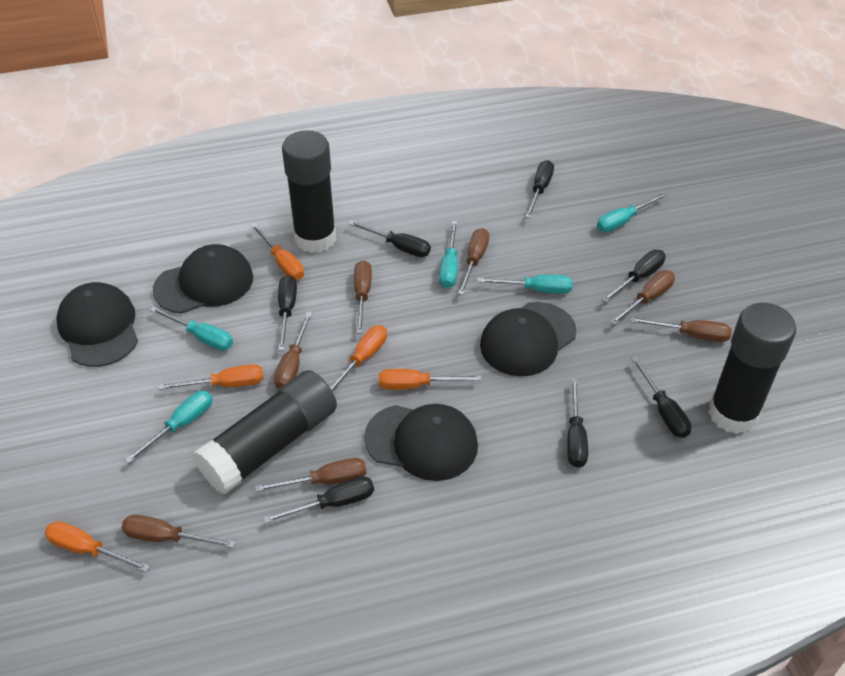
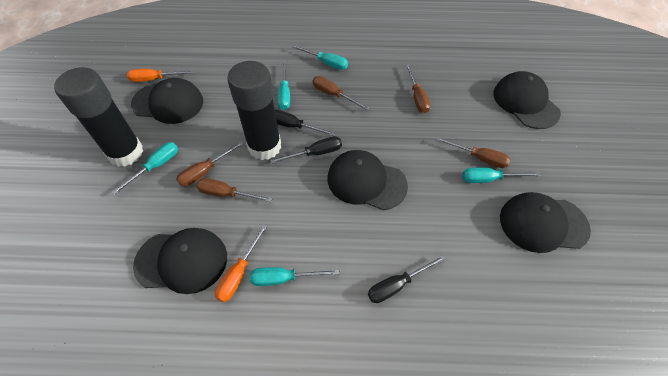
black cap: 4 -> 5
black glue stick: 3 -> 2
black screwdriver: 7 -> 3
brown screwdriver: 7 -> 5
orange screwdriver: 5 -> 2

